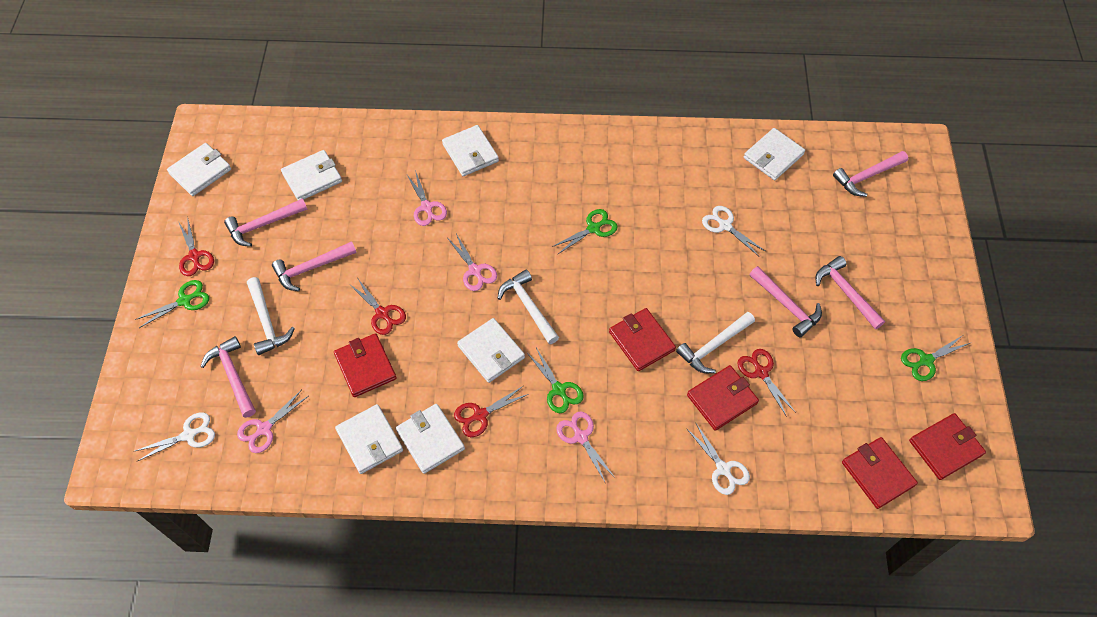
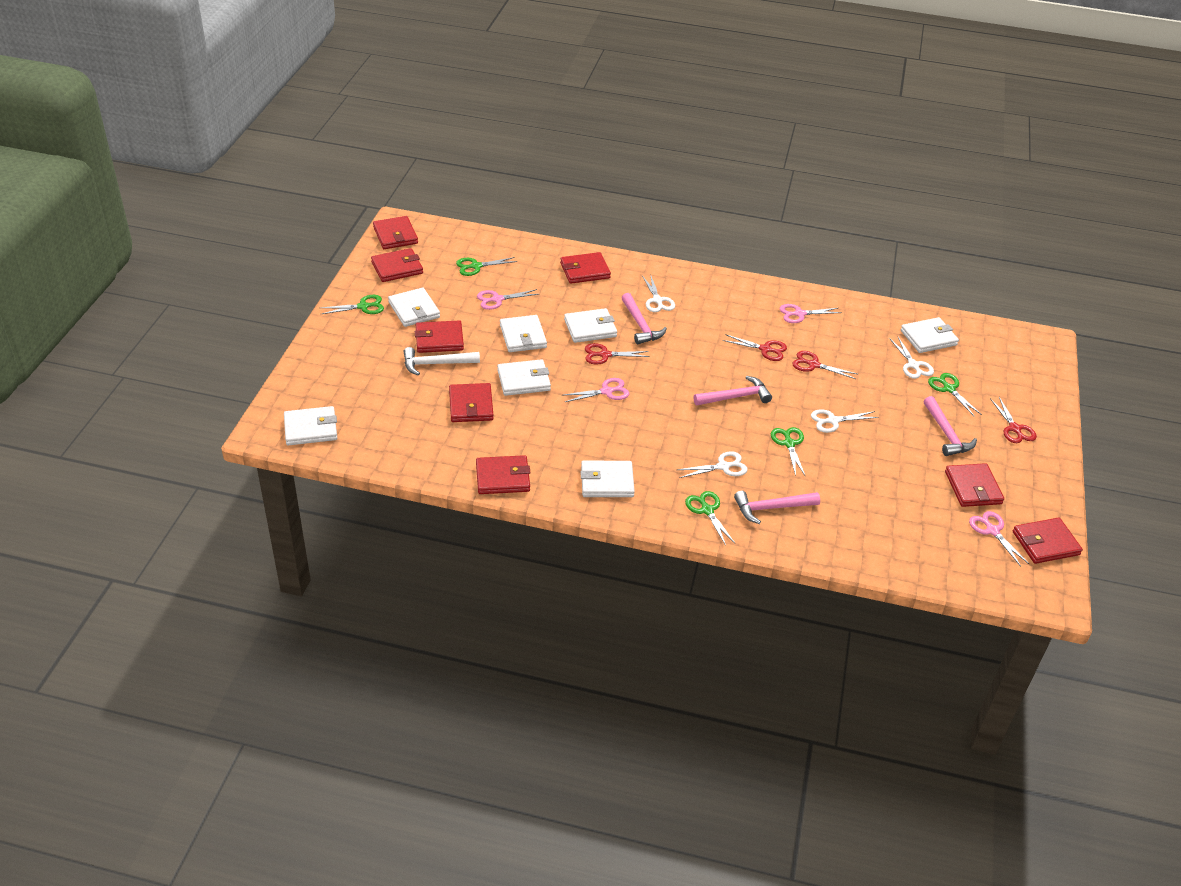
green scissors: 4 -> 5
pink hammer: 6 -> 4
red wallet: 5 -> 8
white hammer: 3 -> 1
white scissors: 3 -> 4

